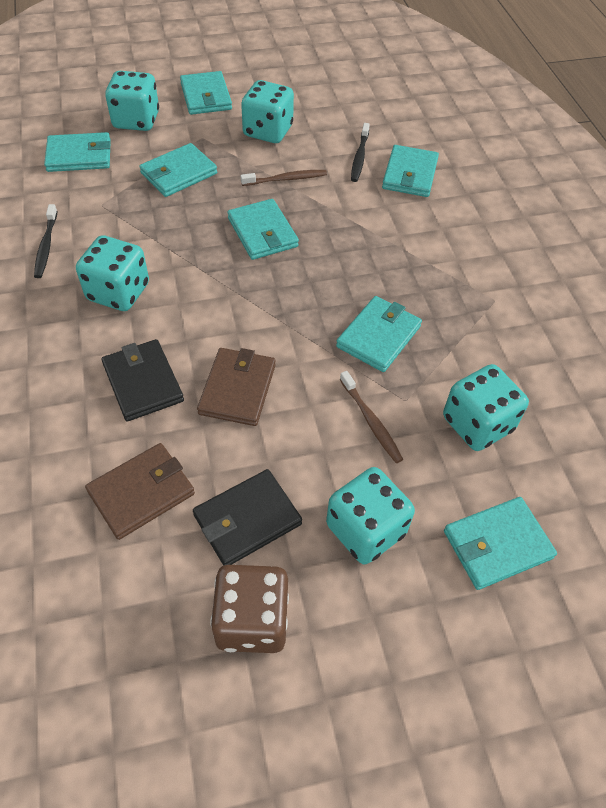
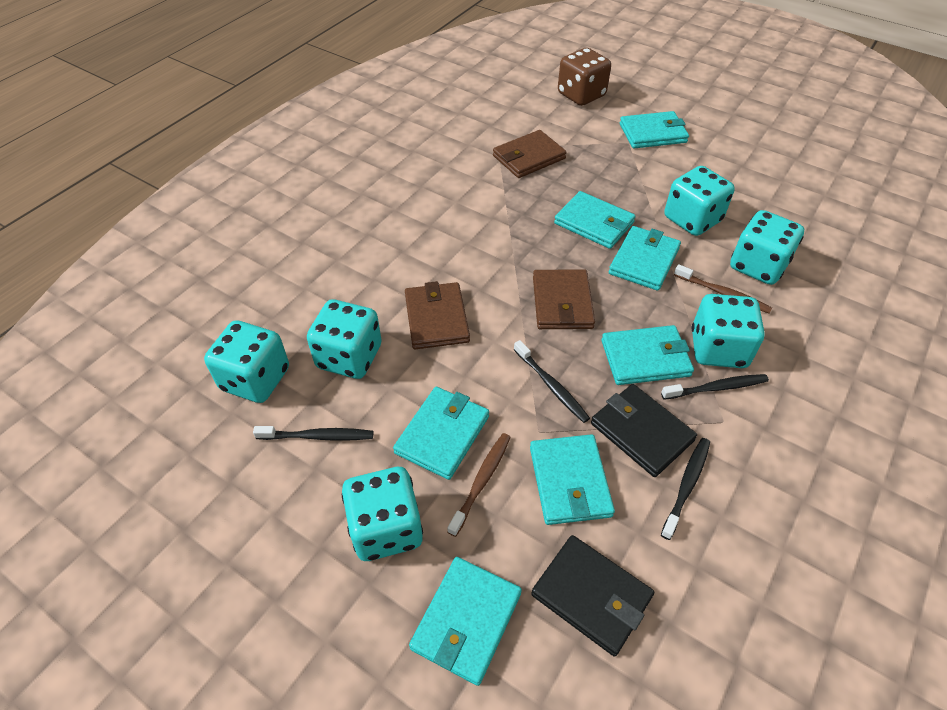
black toothbrush: 2 -> 4
brown wallet: 2 -> 3
turquoise dice: 5 -> 6

